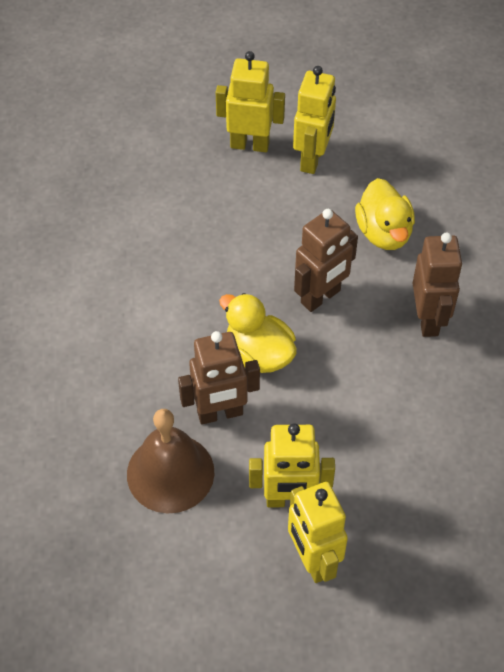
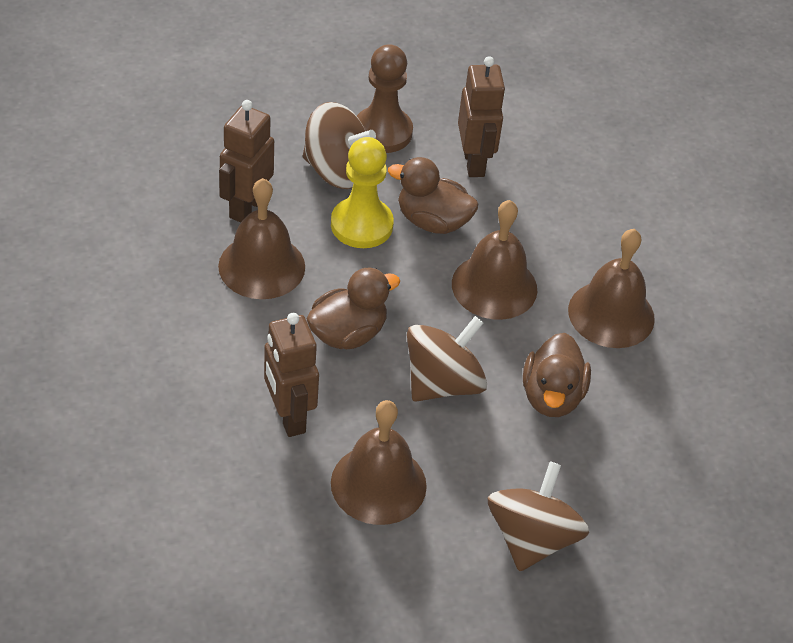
brown bell: 1 -> 4
brown duck: 0 -> 3
brown pawn: 0 -> 1
brown spinning top: 0 -> 3
yellow duck: 2 -> 0
yellow pawn: 0 -> 1
yellow robot: 4 -> 0

